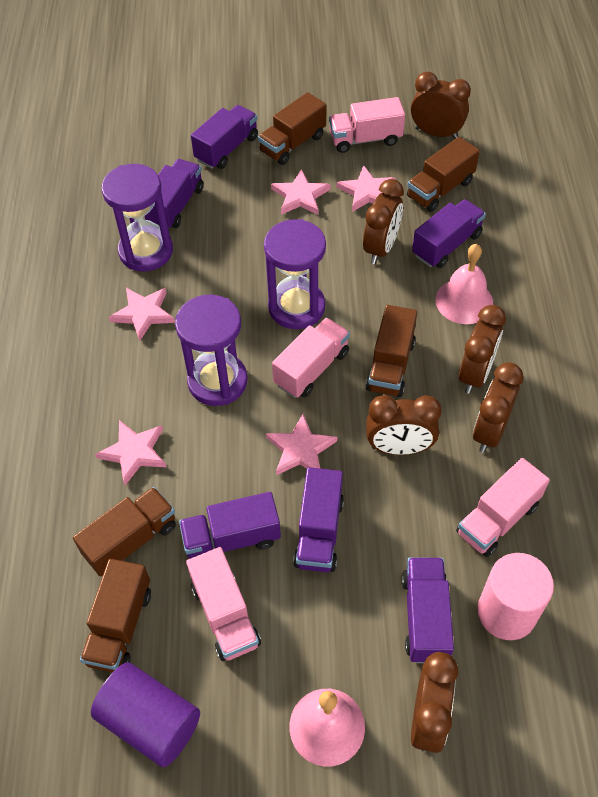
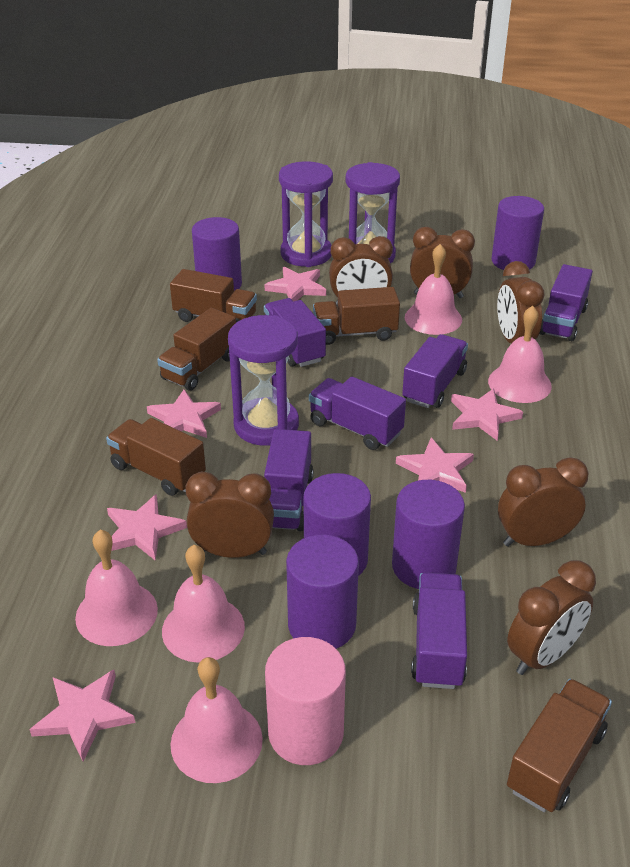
pink bell: 2 -> 5
pink star: 5 -> 6
pink truck: 4 -> 0
purple cylinder: 1 -> 5

